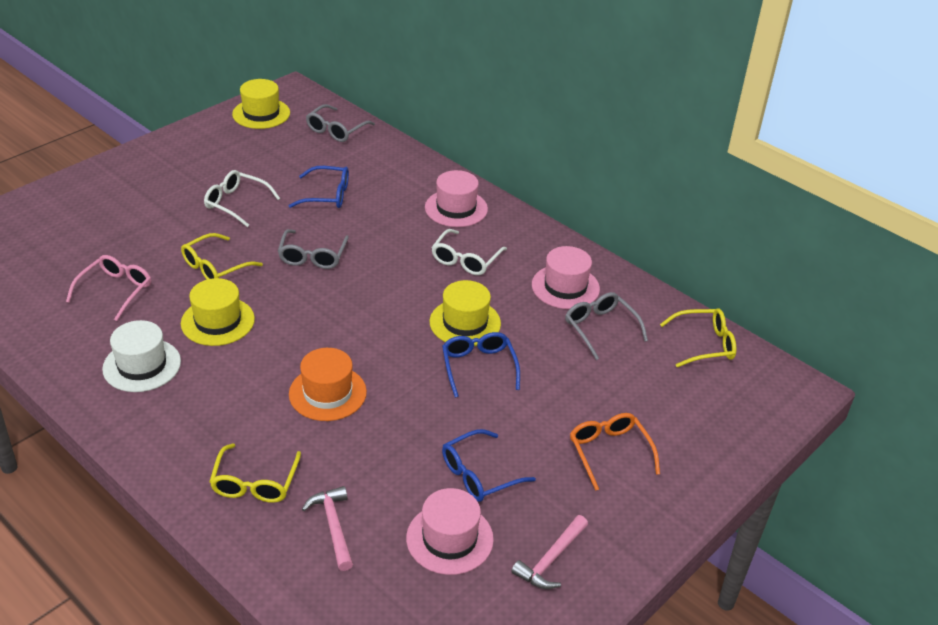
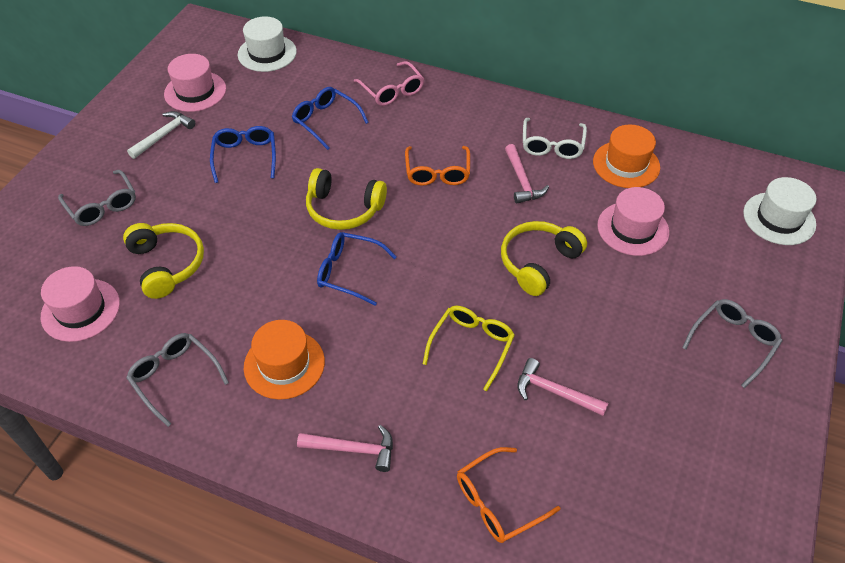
orange glasses: 1 -> 2
orange hat: 1 -> 2
pink hammer: 2 -> 3
white glasses: 2 -> 1
white hammer: 0 -> 1
white hat: 1 -> 2
yellow glasses: 3 -> 1
yellow hat: 3 -> 0
yellow headphones: 0 -> 3

